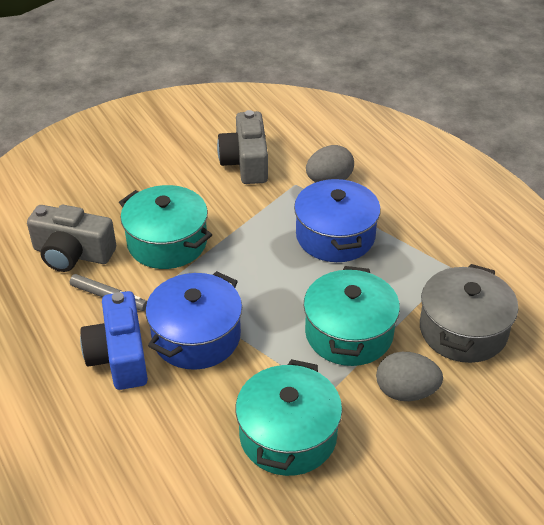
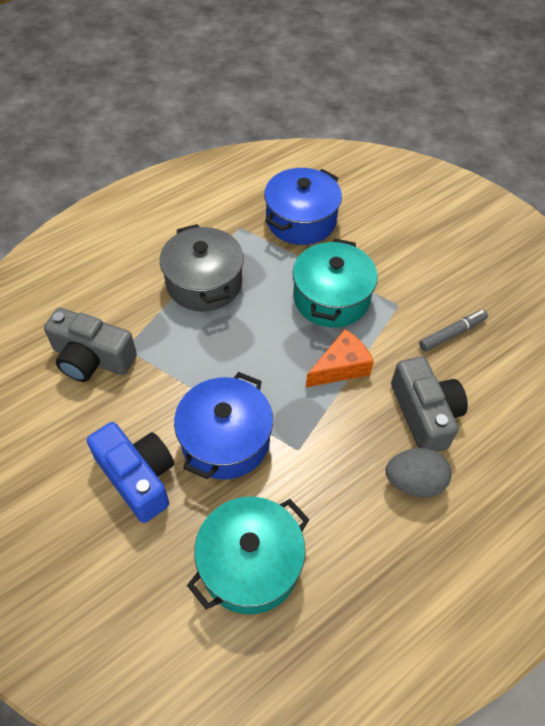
grey egg: 2 -> 1
orange cheese: 0 -> 1
turquoise pot: 3 -> 2

